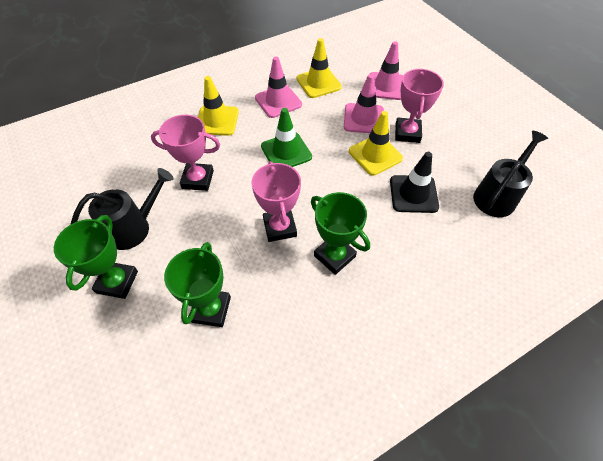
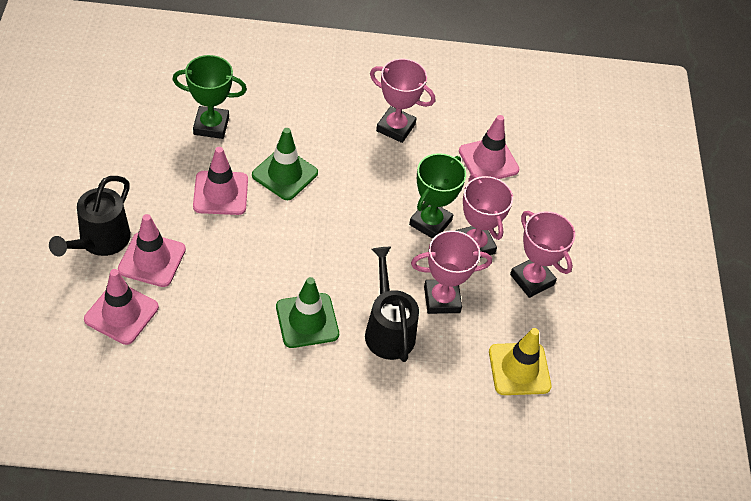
black traffic cone: 1 -> 0
green traffic cone: 1 -> 2
green trophy: 3 -> 2
pink traffic cone: 3 -> 4
pink trophy: 3 -> 4
yellow traffic cone: 3 -> 1

